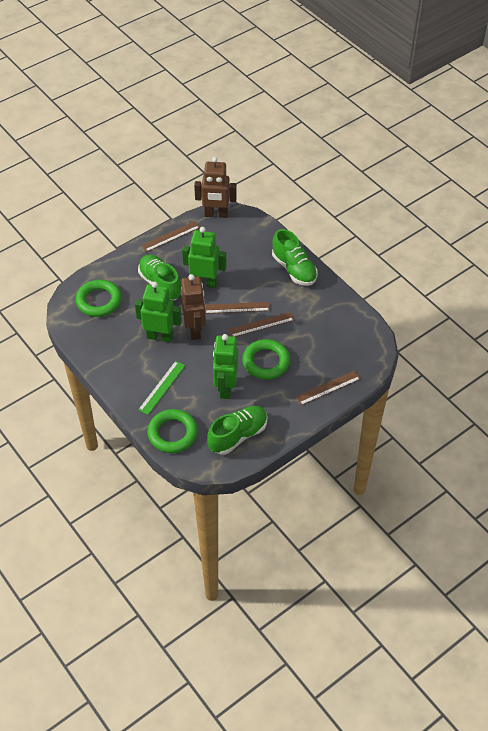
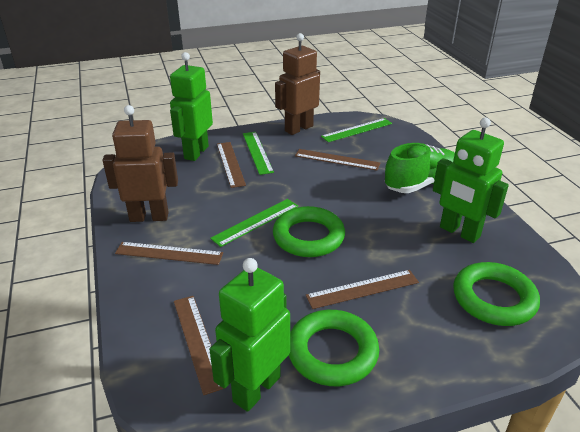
brown ruler: 4 -> 5
green ruler: 1 -> 3
green shoe: 3 -> 1

